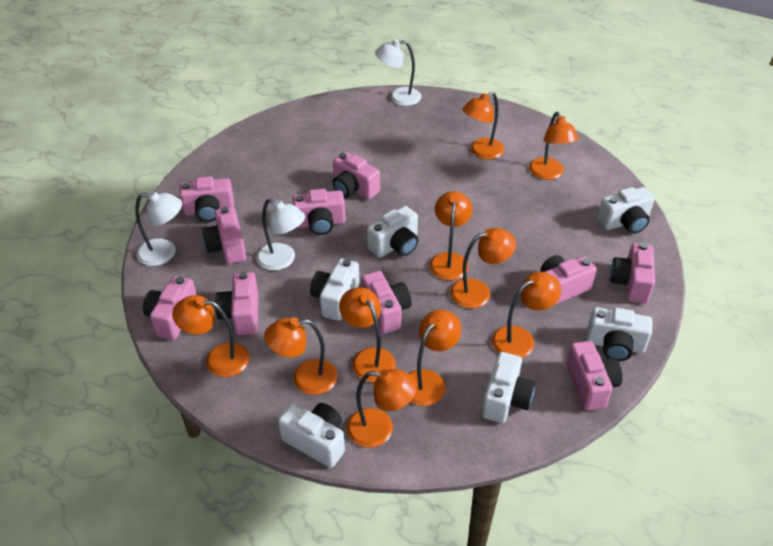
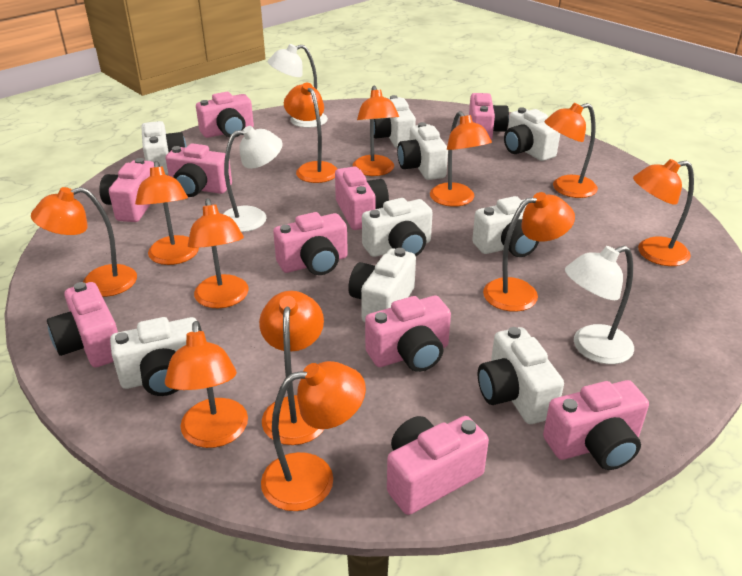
orange lamp: 10 -> 12
white camera: 6 -> 9

